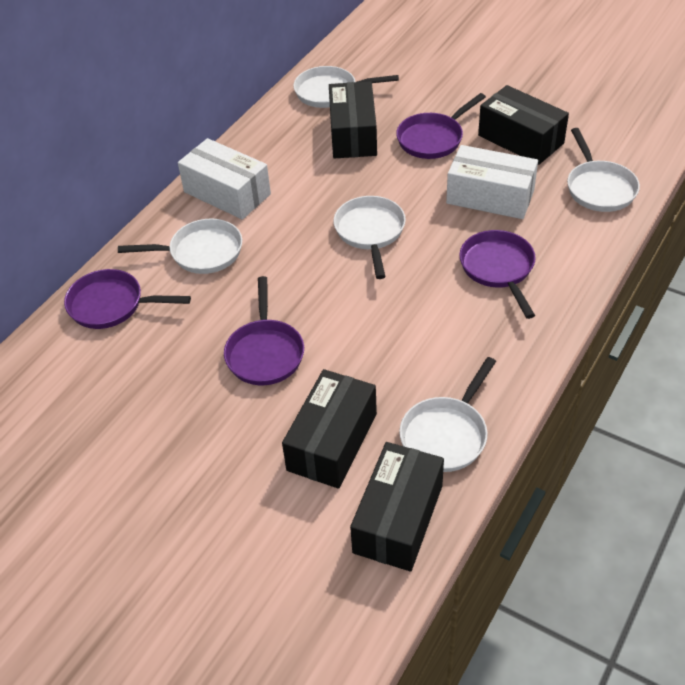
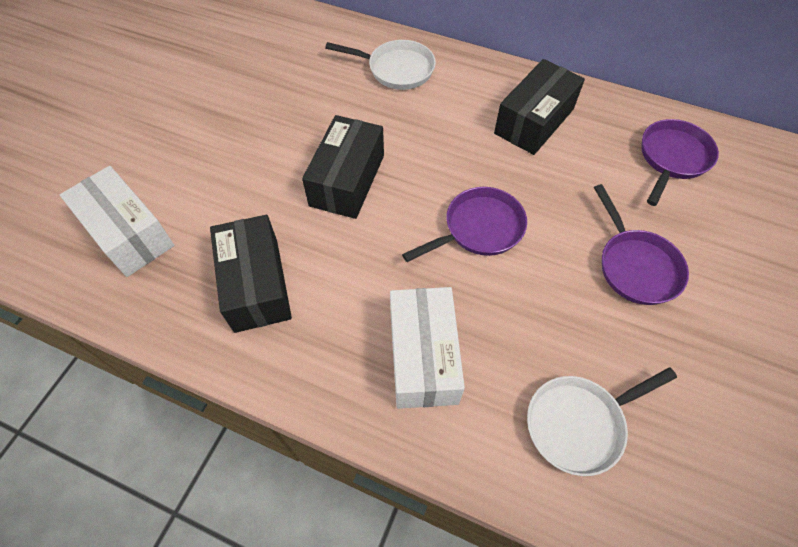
black box: 4 -> 3
purple pan: 4 -> 3
white pan: 5 -> 2

